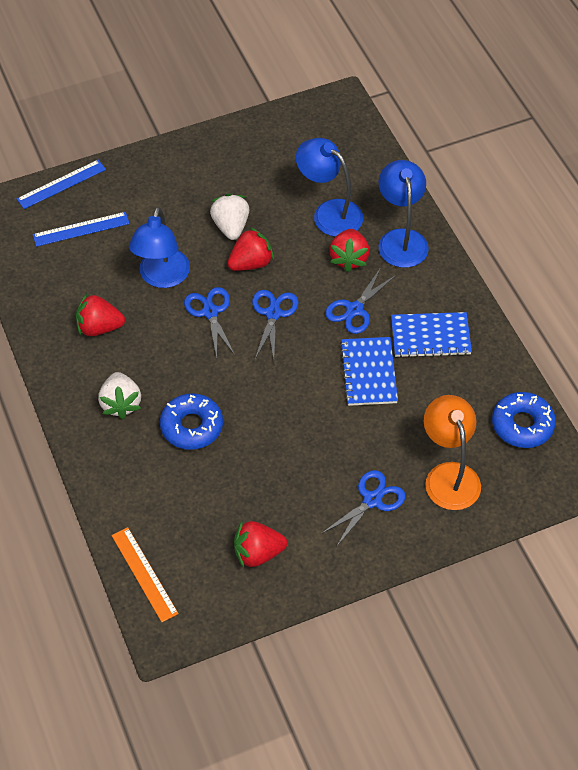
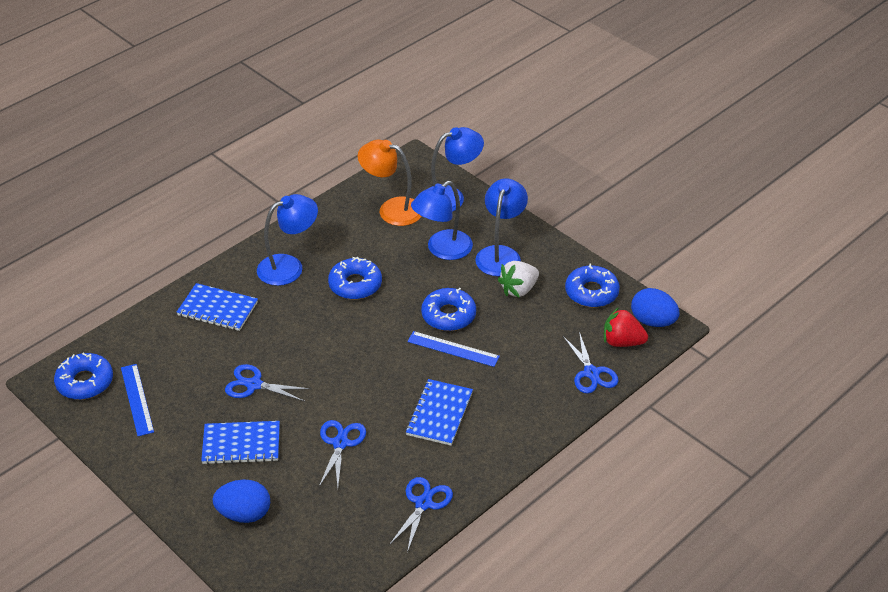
blue donut: 2 -> 4
blue egg: 0 -> 2
blue lamp: 3 -> 4
blue notebook: 2 -> 3
orange ruler: 1 -> 0
red strawberry: 4 -> 1
white strawberry: 2 -> 1

